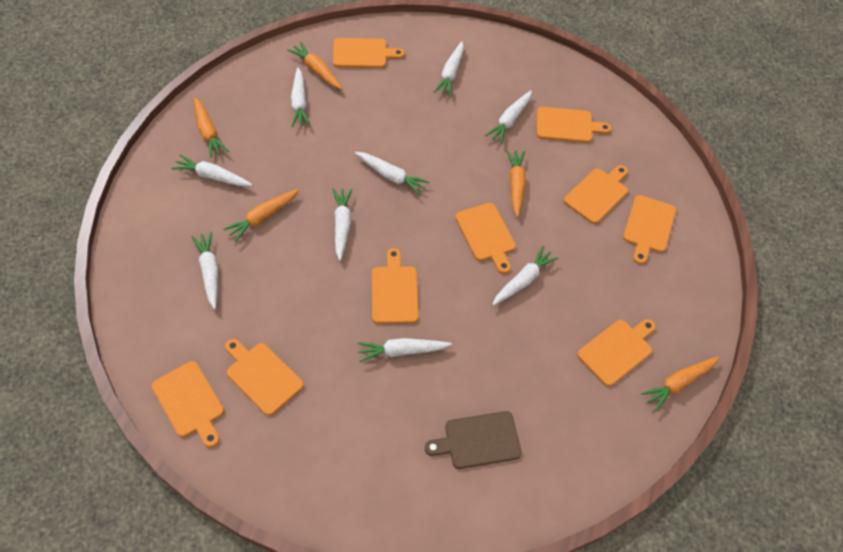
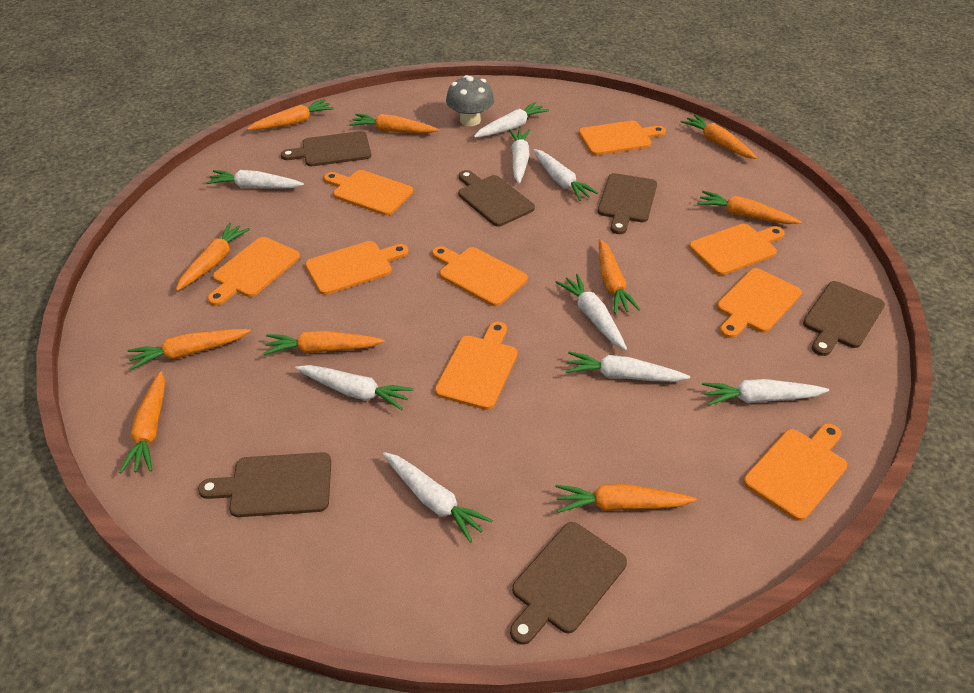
brown cutting board: 1 -> 6
grey mushroom: 0 -> 1
orange carrot: 5 -> 10

